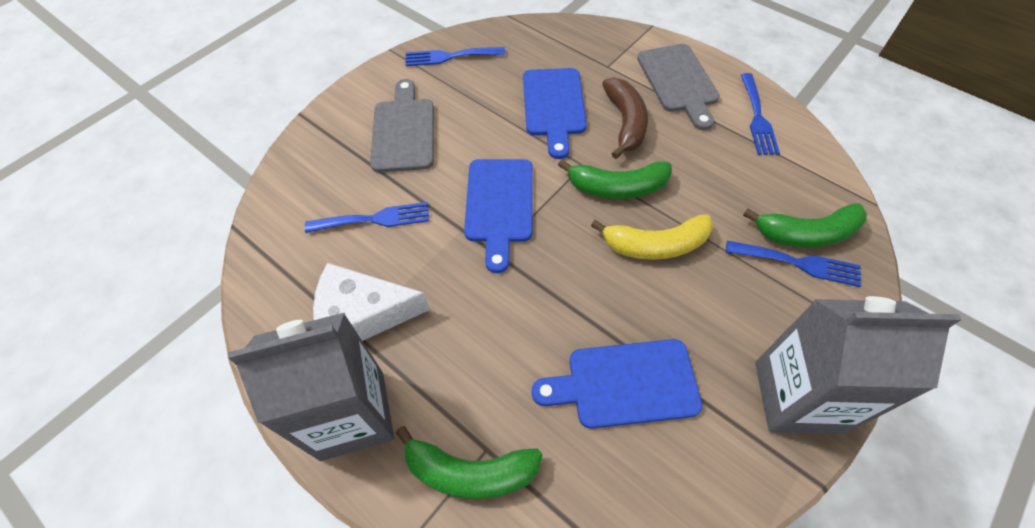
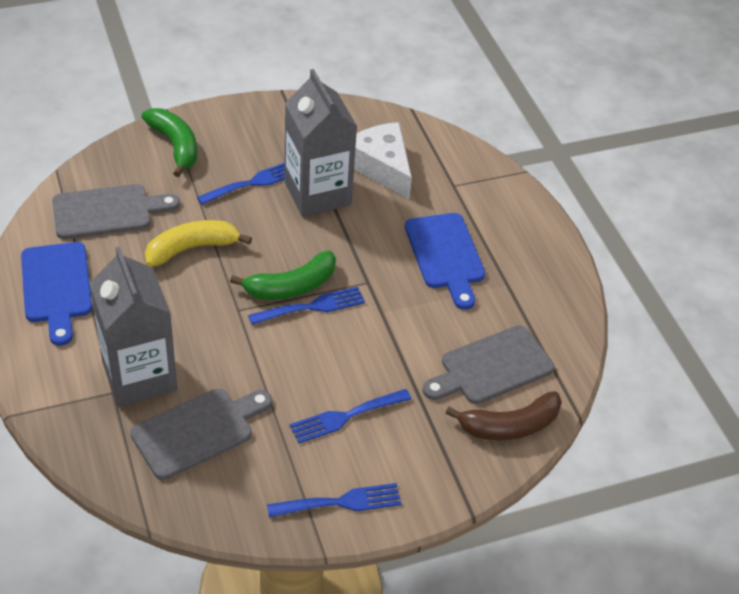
blue cutting board: 3 -> 2
green banana: 3 -> 2
grey cutting board: 2 -> 3

